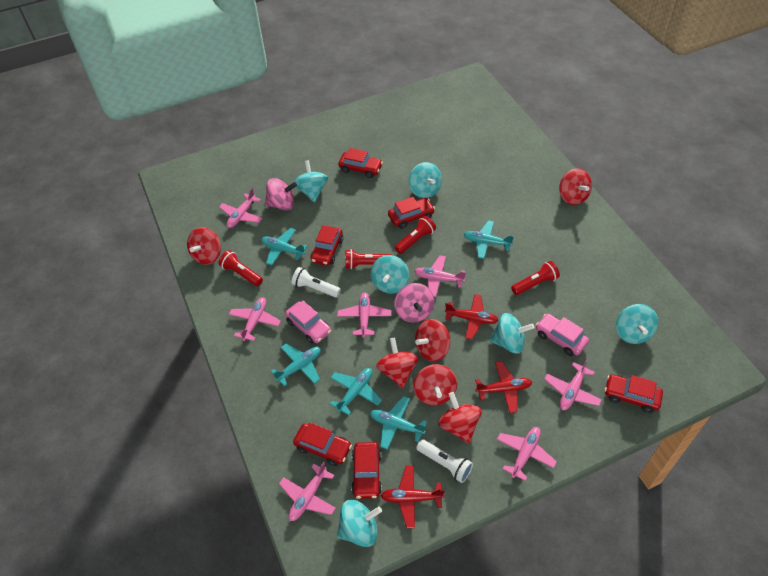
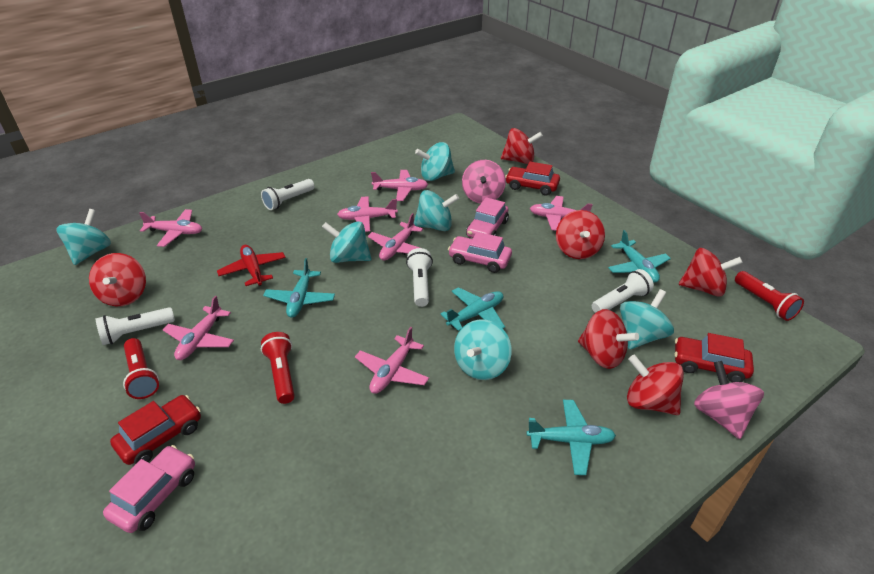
pink car: 2 -> 3
red car: 6 -> 3
red flashlight: 4 -> 3
red plane: 3 -> 1
turquoise plane: 5 -> 4
white flashlight: 2 -> 4

